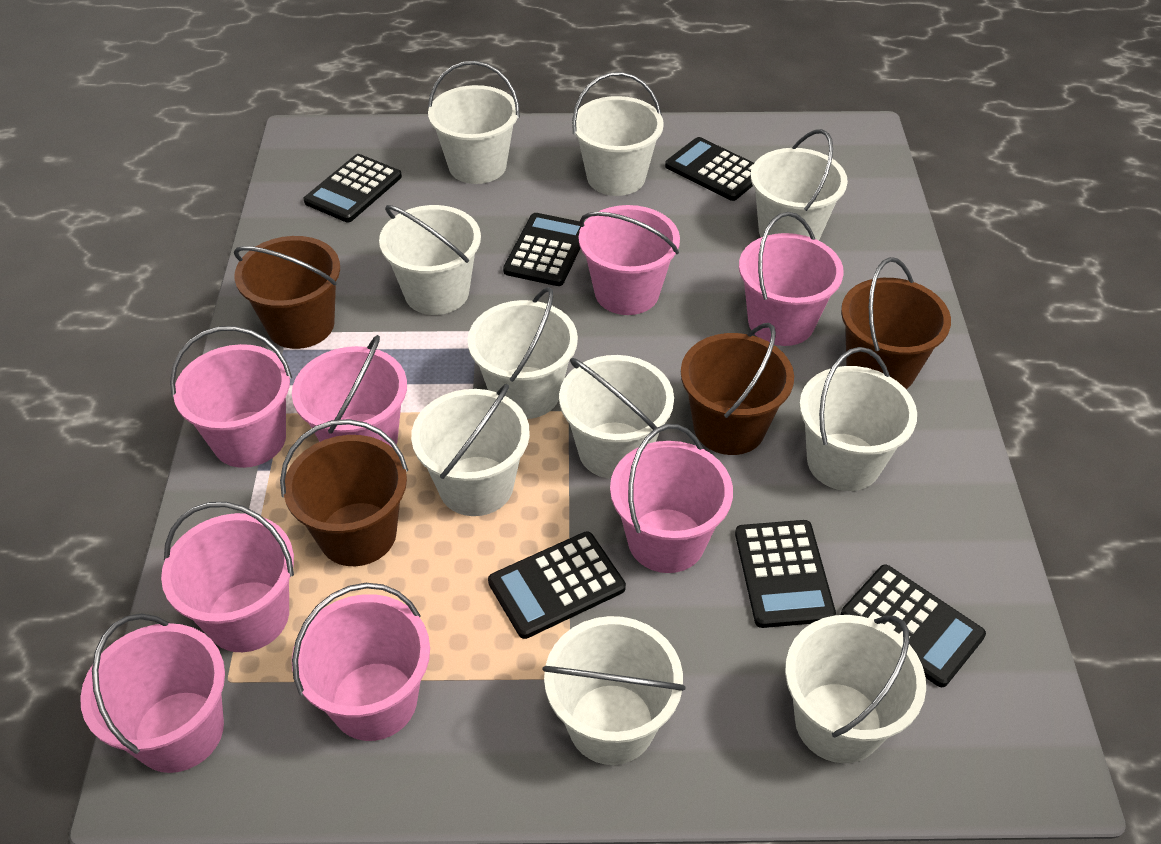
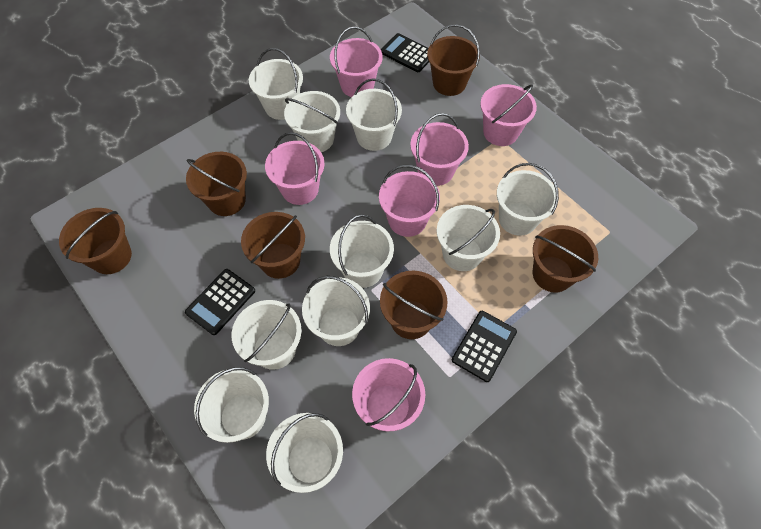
black calculator: 6 -> 3
brown bucket: 4 -> 6
pink bucket: 8 -> 6

